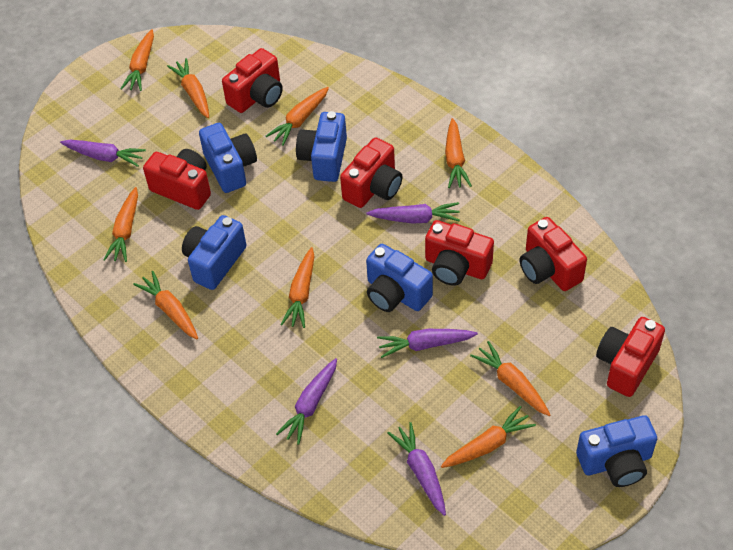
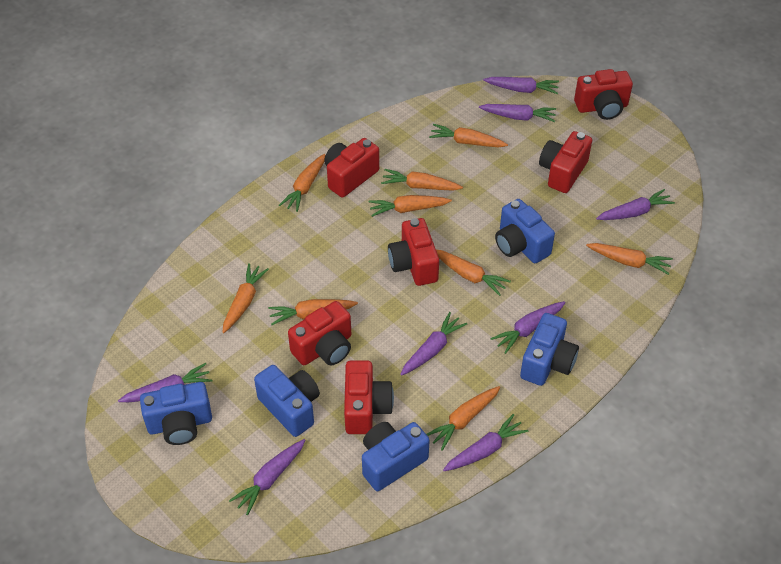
purple carrot: 5 -> 8

